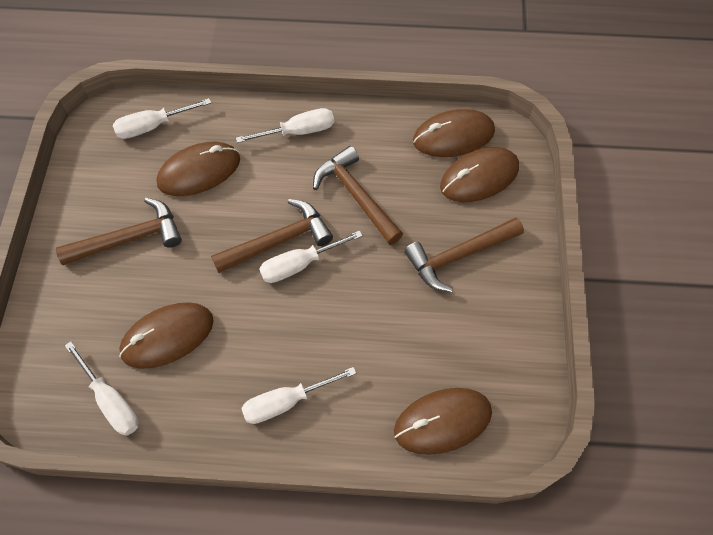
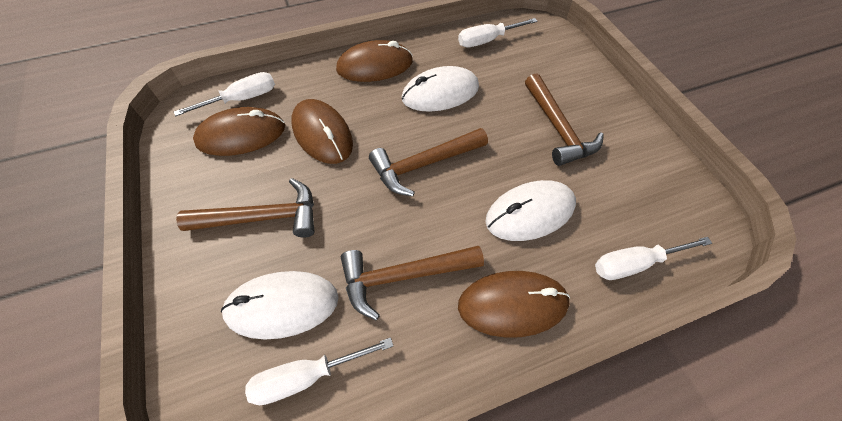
brown mouse: 5 -> 4
white mouse: 0 -> 3
white screwdriver: 5 -> 4

